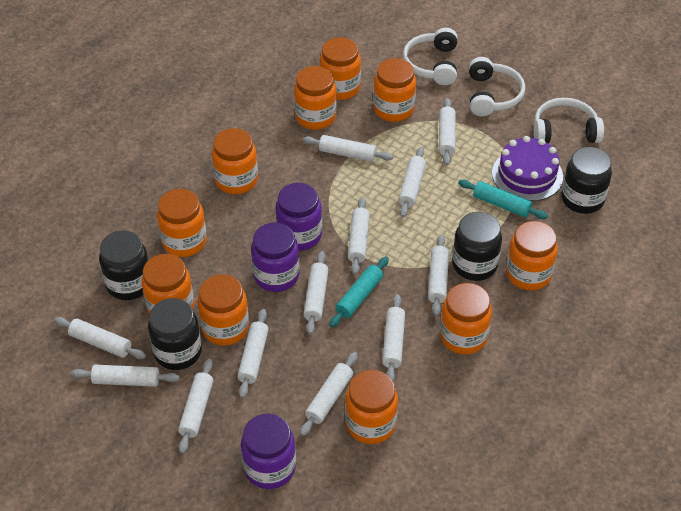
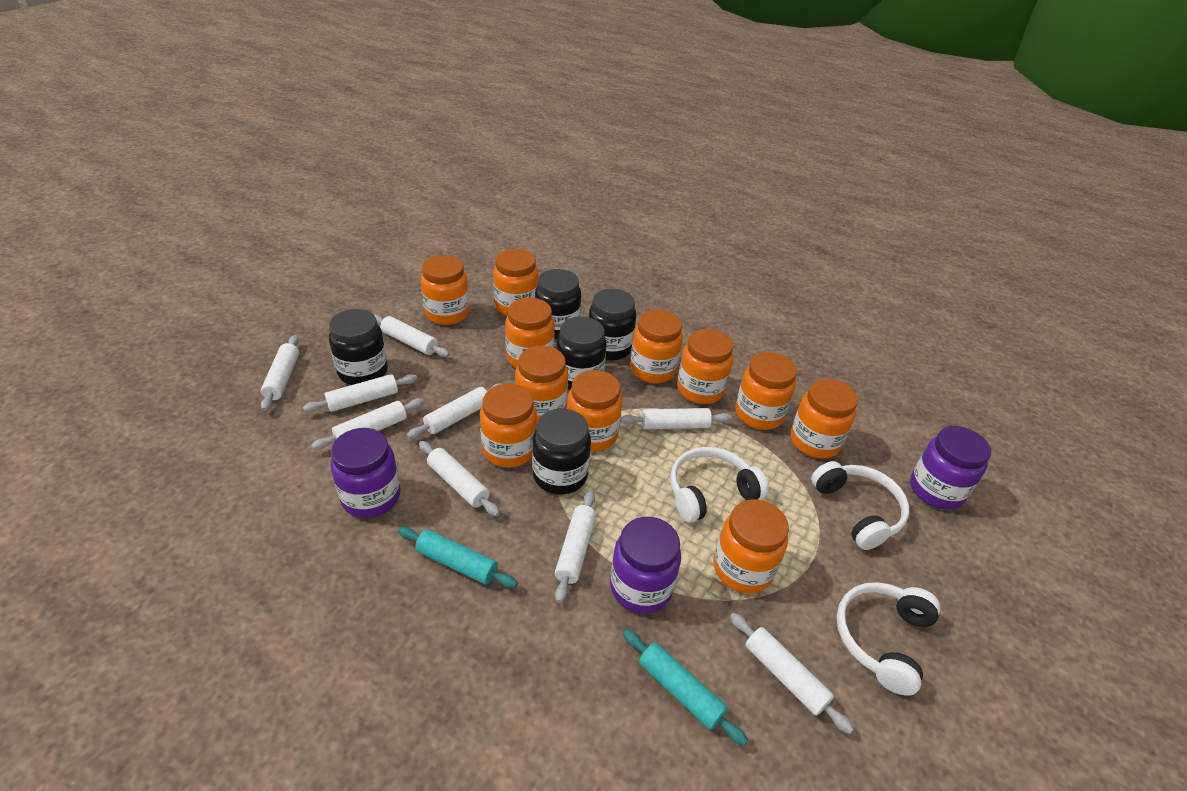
black jar: 4 -> 5
orange jar: 10 -> 11
purple cake: 1 -> 0
white rolling pin: 12 -> 9

